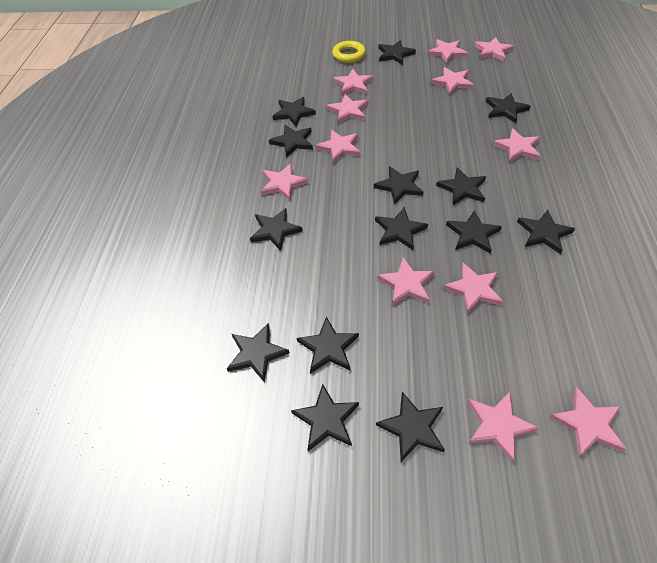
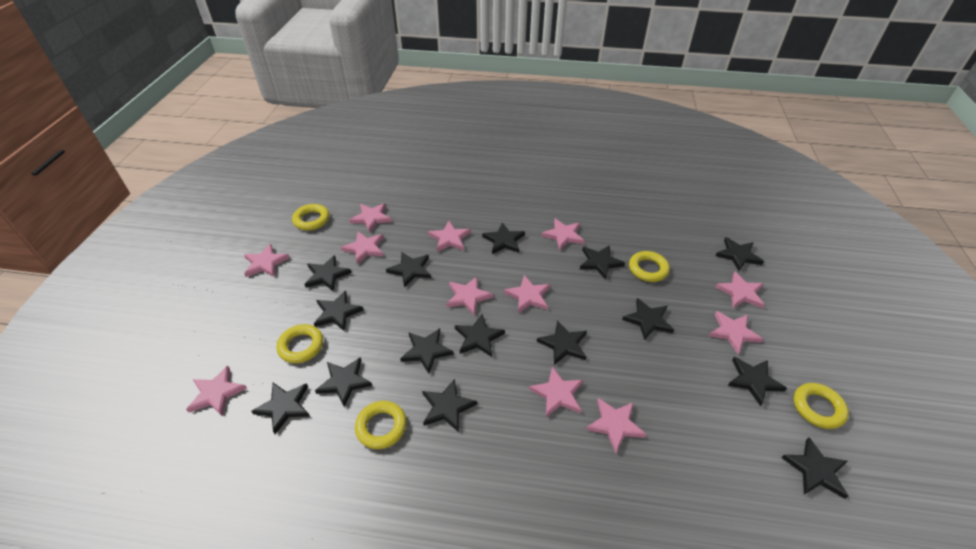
black star: 14 -> 15
yellow ring: 1 -> 5

